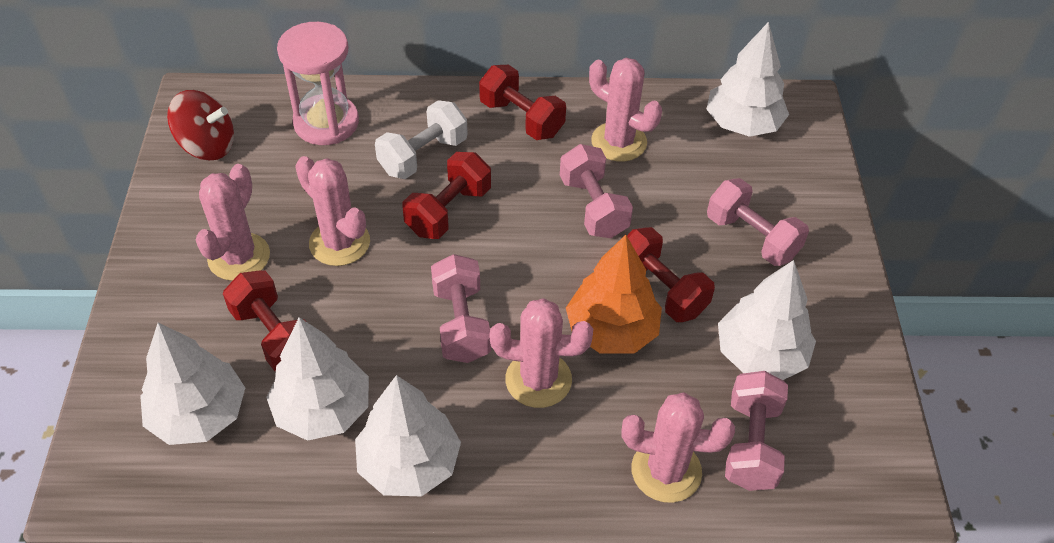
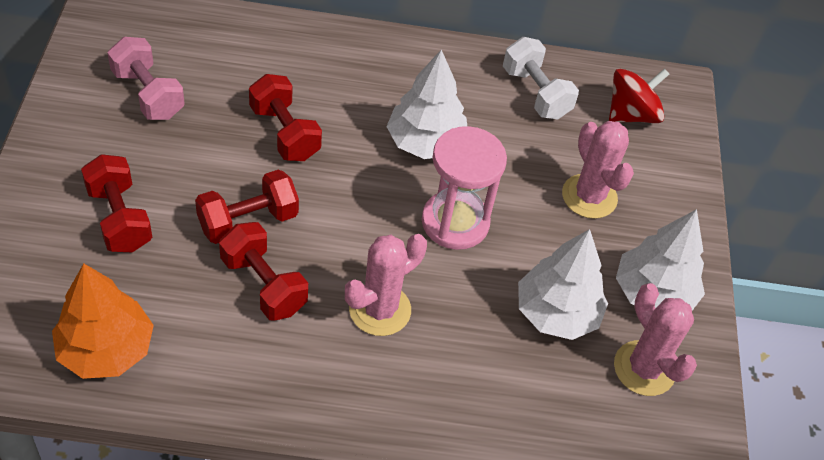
pink cactus: 5 -> 3
pink dumbbell: 4 -> 1
white tree: 5 -> 3

